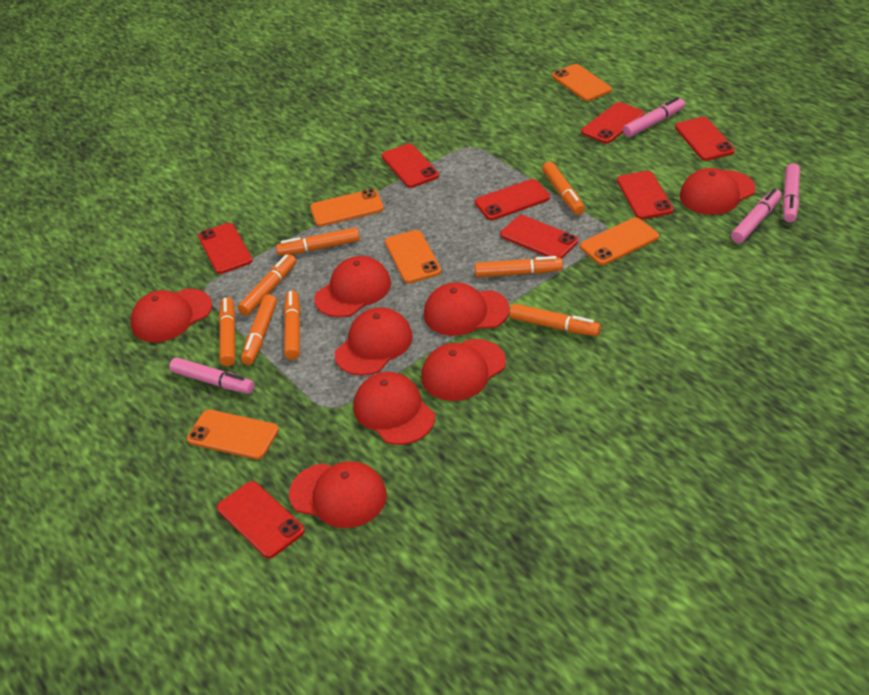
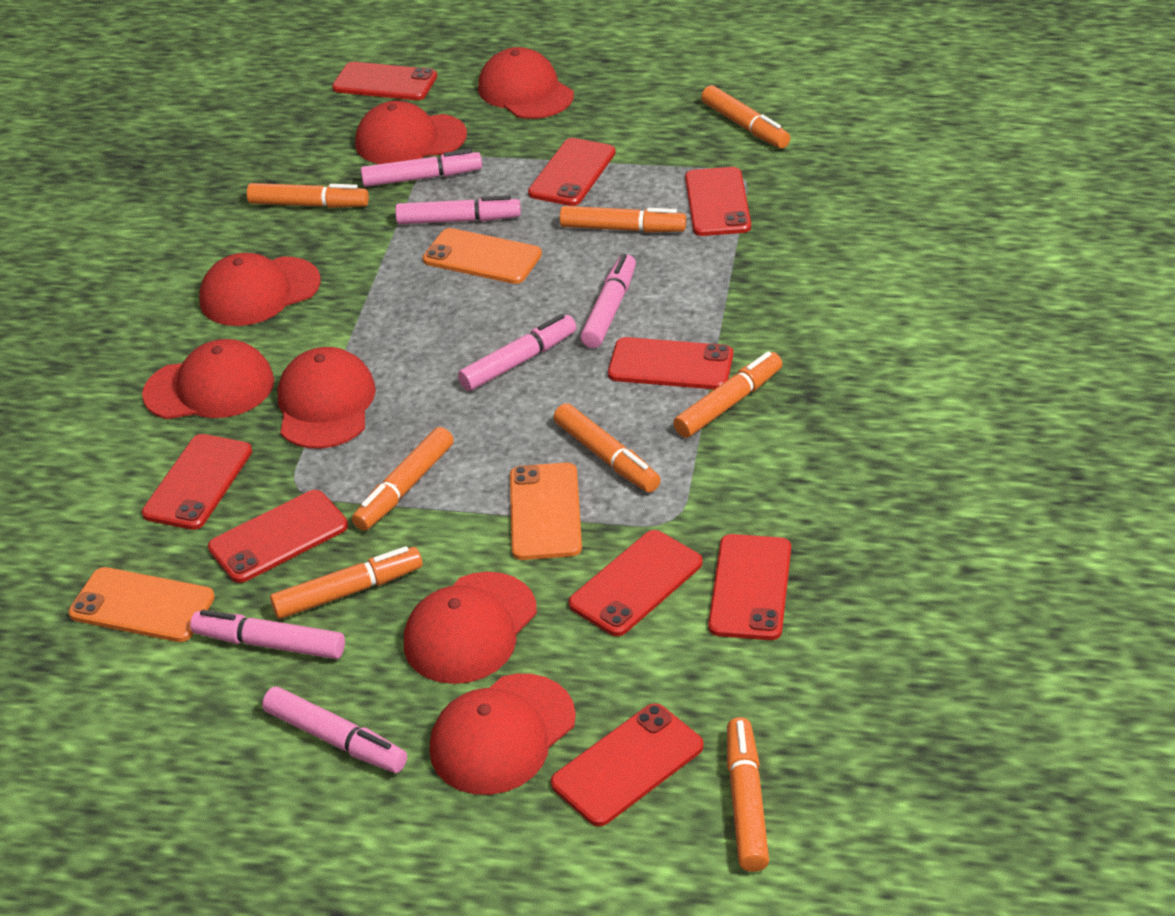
orange phone: 5 -> 3
pink marker: 4 -> 6
red cap: 8 -> 7
red phone: 8 -> 9

